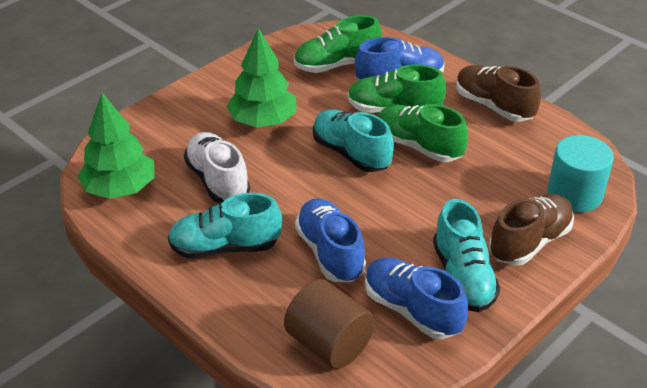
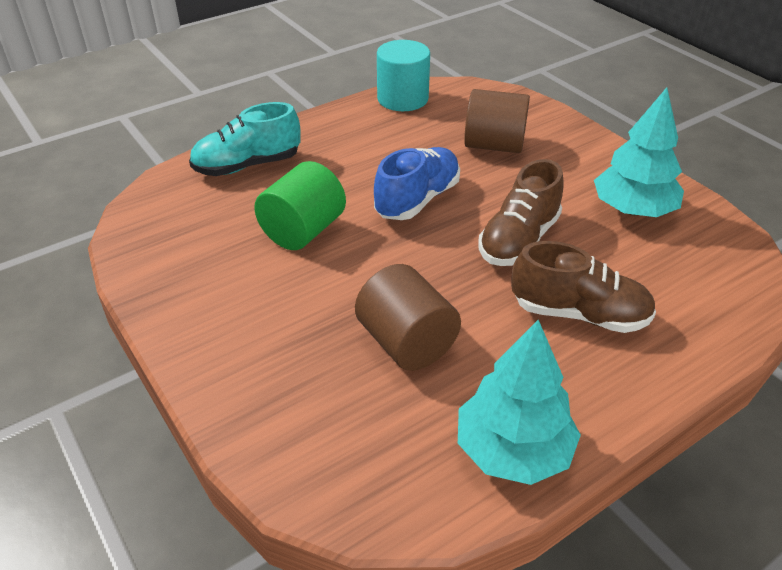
blue shoe: 3 -> 1
brown cylinder: 1 -> 2
green cylinder: 0 -> 1
green shoe: 3 -> 0
green tree: 2 -> 0
turquoise shoe: 3 -> 1
turquoise tree: 0 -> 2
white shoe: 1 -> 0

